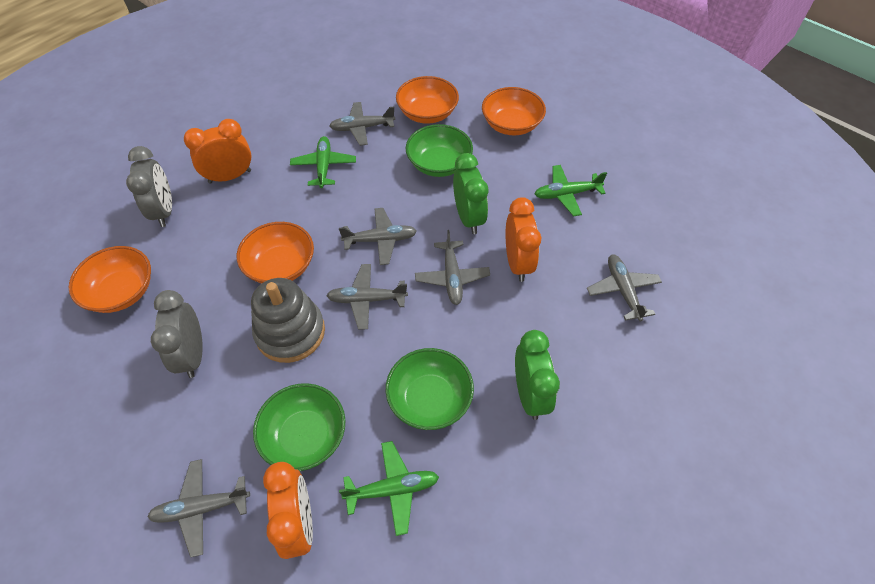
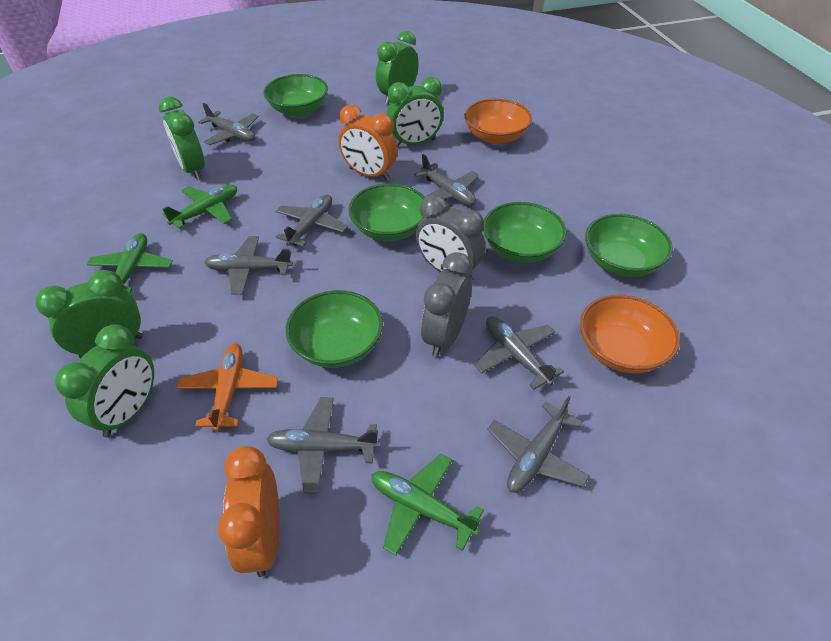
green bowl: 3 -> 5
green clock: 2 -> 5
grey plane: 6 -> 7
grey stacking toy: 1 -> 0
orange bowl: 4 -> 2
orange clock: 3 -> 2
orange plane: 0 -> 1

